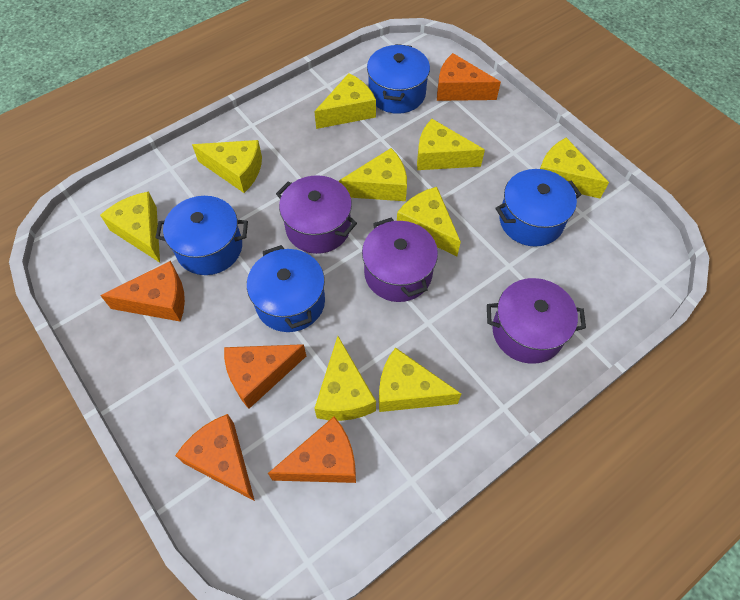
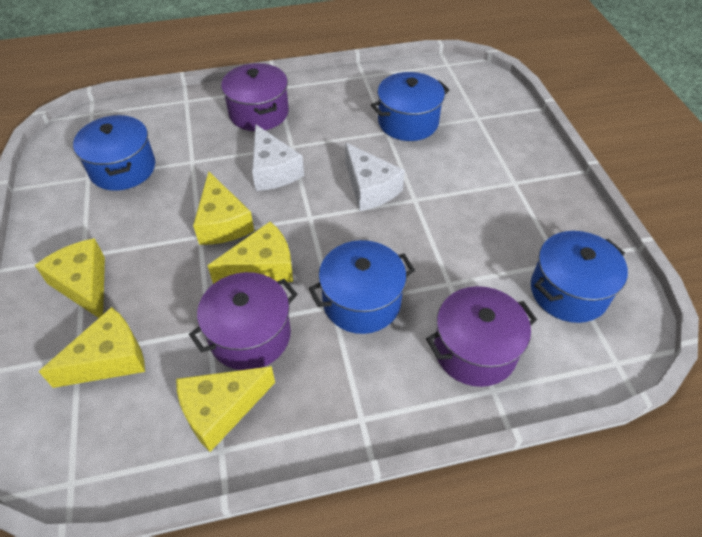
orange cheese: 5 -> 0
white cheese: 0 -> 2
yellow cheese: 9 -> 5

